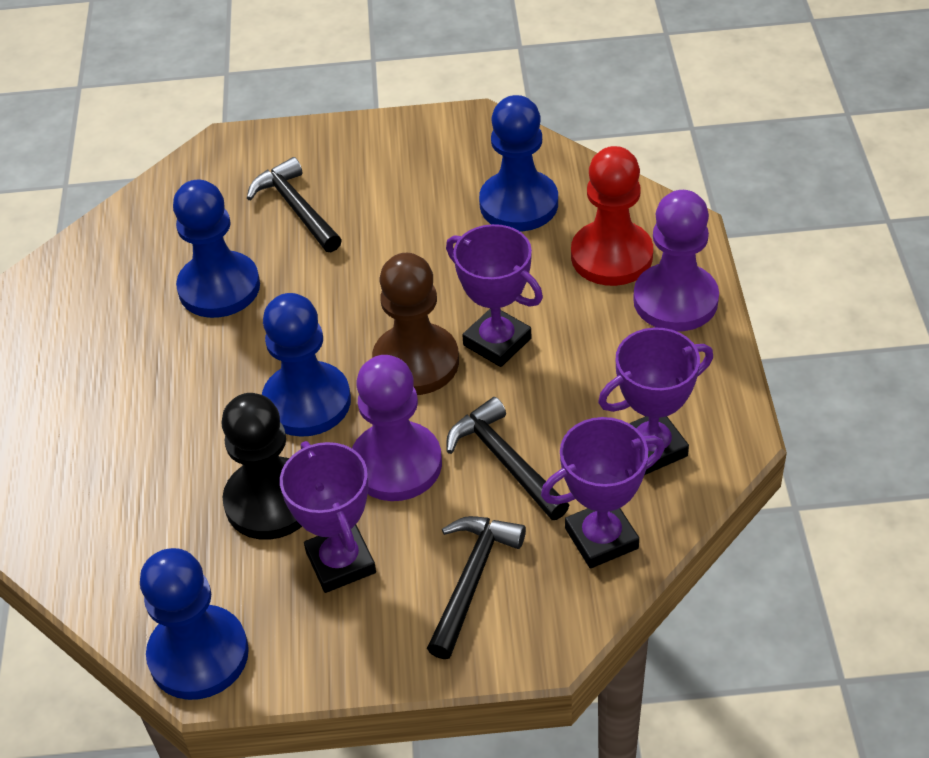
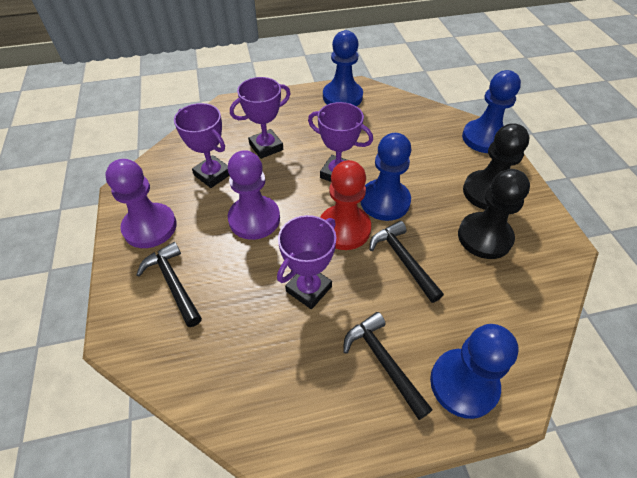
black pawn: 1 -> 2
brown pawn: 1 -> 0

